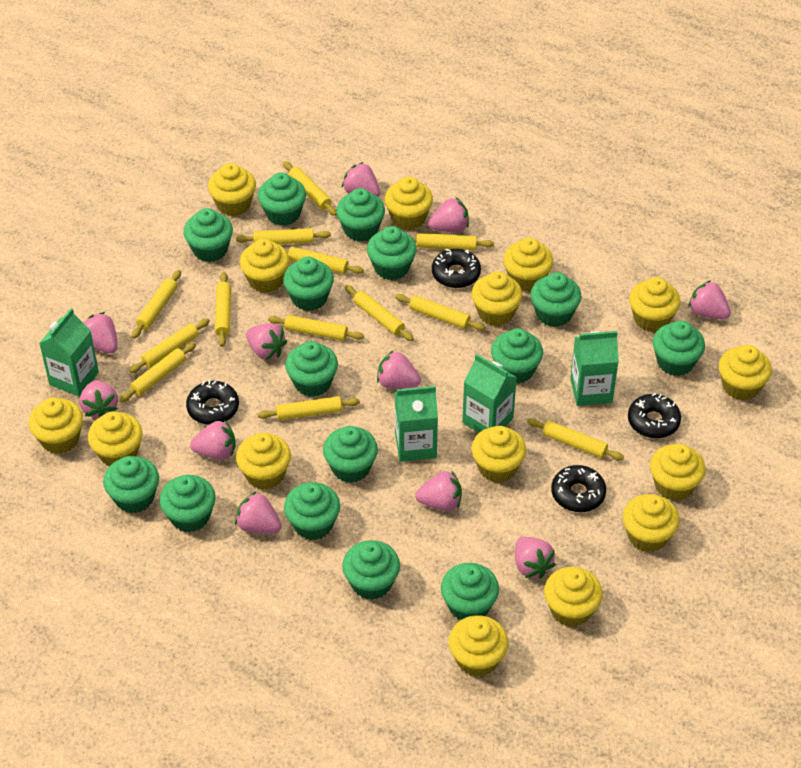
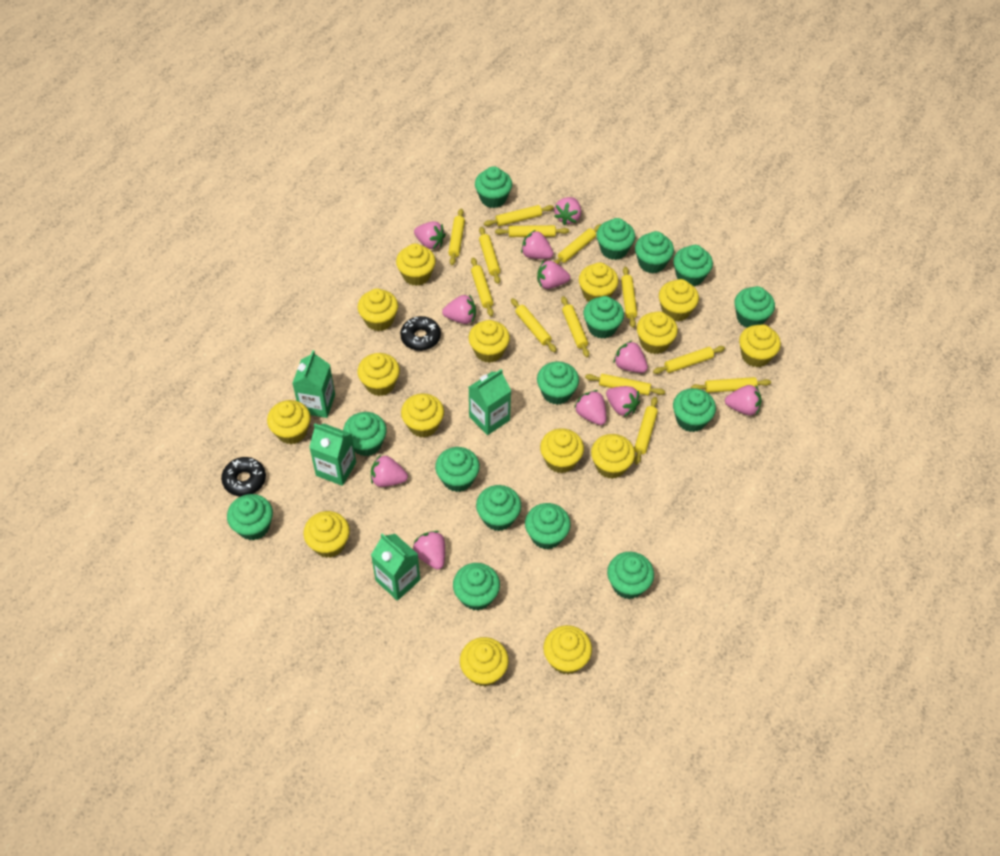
black donut: 4 -> 2

